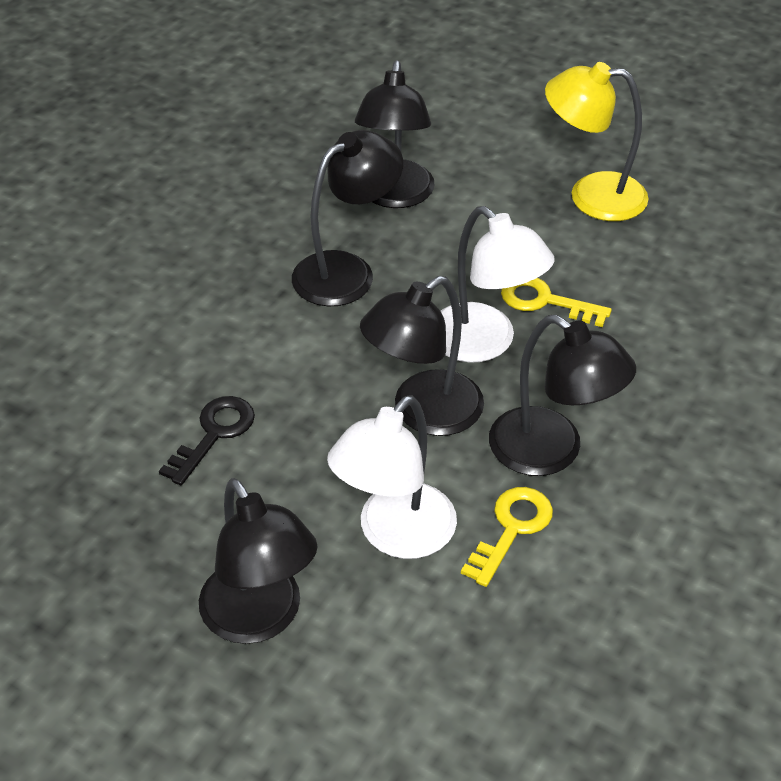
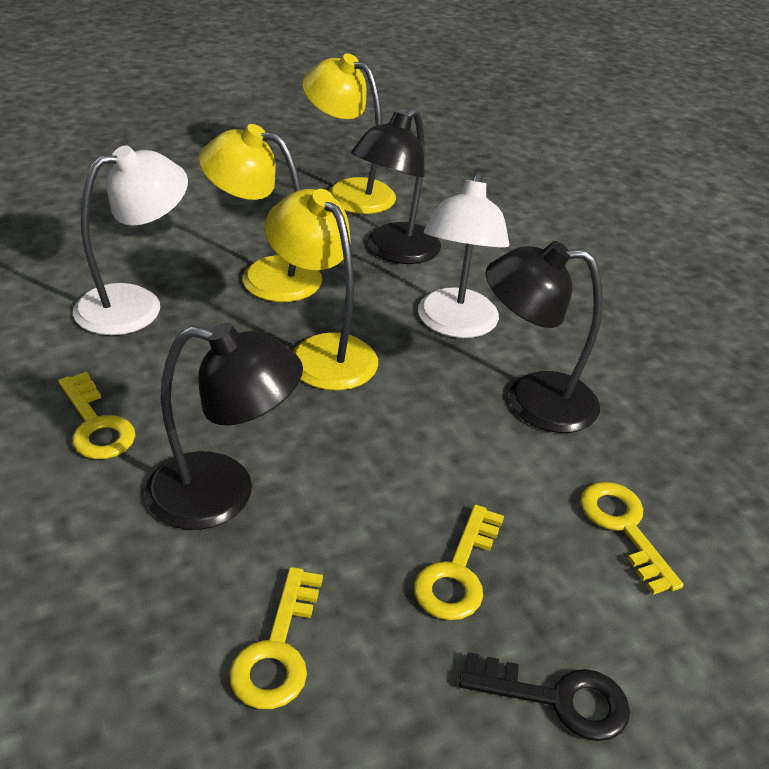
black lamp: 5 -> 3
yellow key: 2 -> 4
yellow lamp: 1 -> 3

